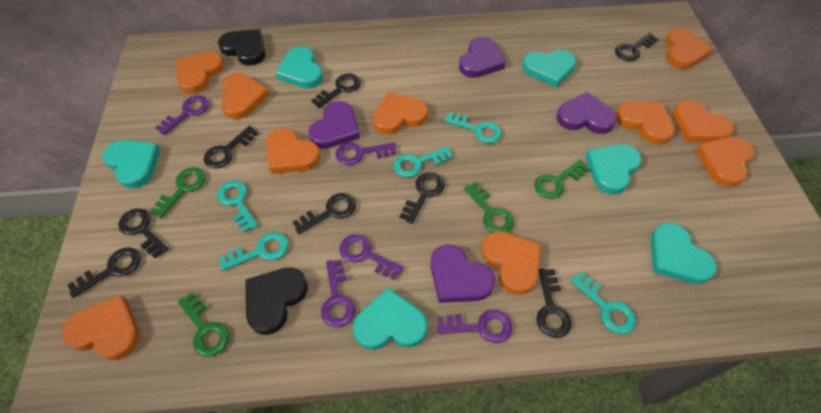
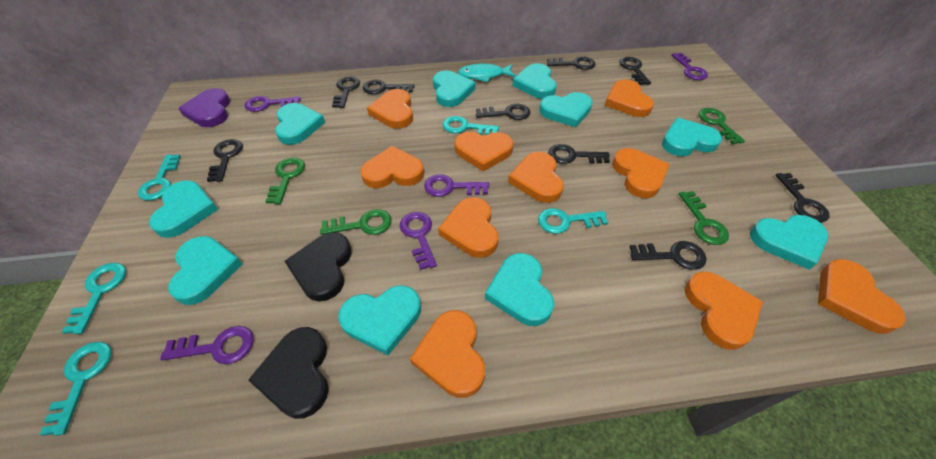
black key: 8 -> 9
purple heart: 4 -> 1
turquoise fish: 0 -> 1
turquoise heart: 6 -> 10

